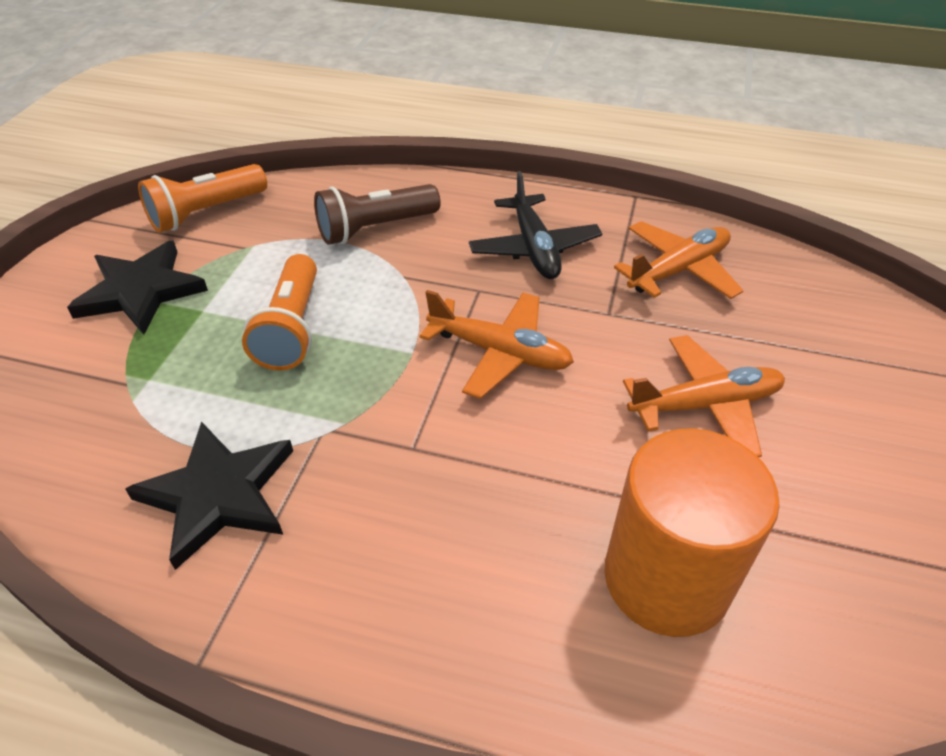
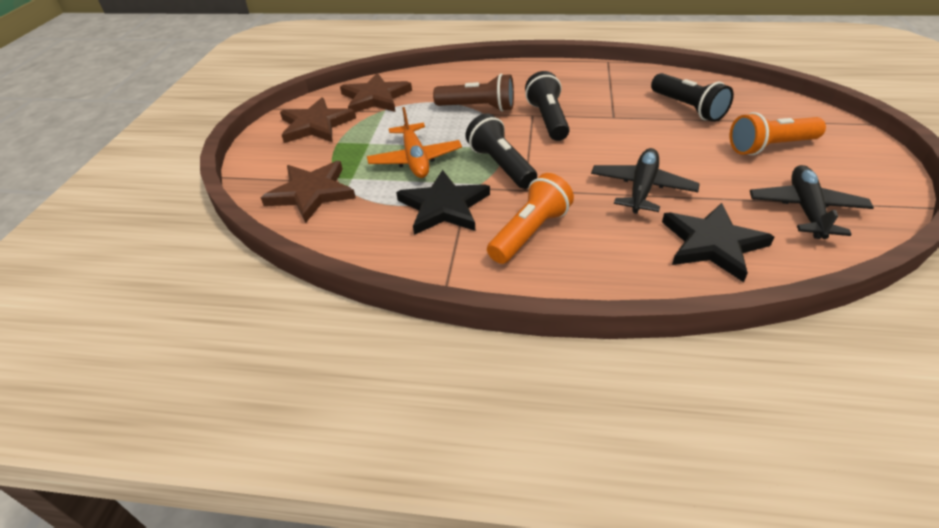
black flashlight: 0 -> 3
black plane: 1 -> 2
brown star: 0 -> 3
orange cylinder: 1 -> 0
orange plane: 3 -> 1

